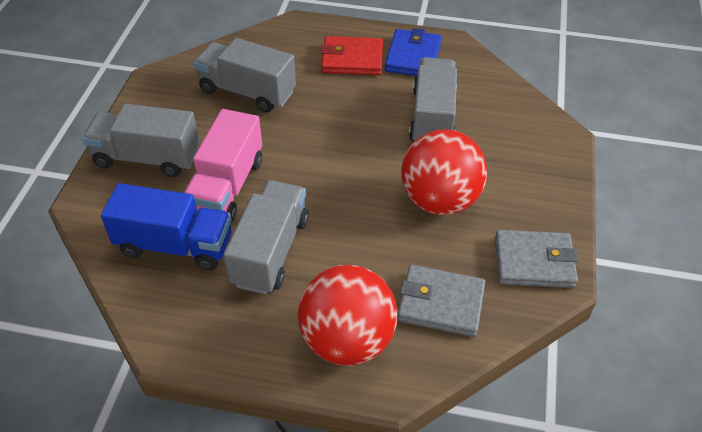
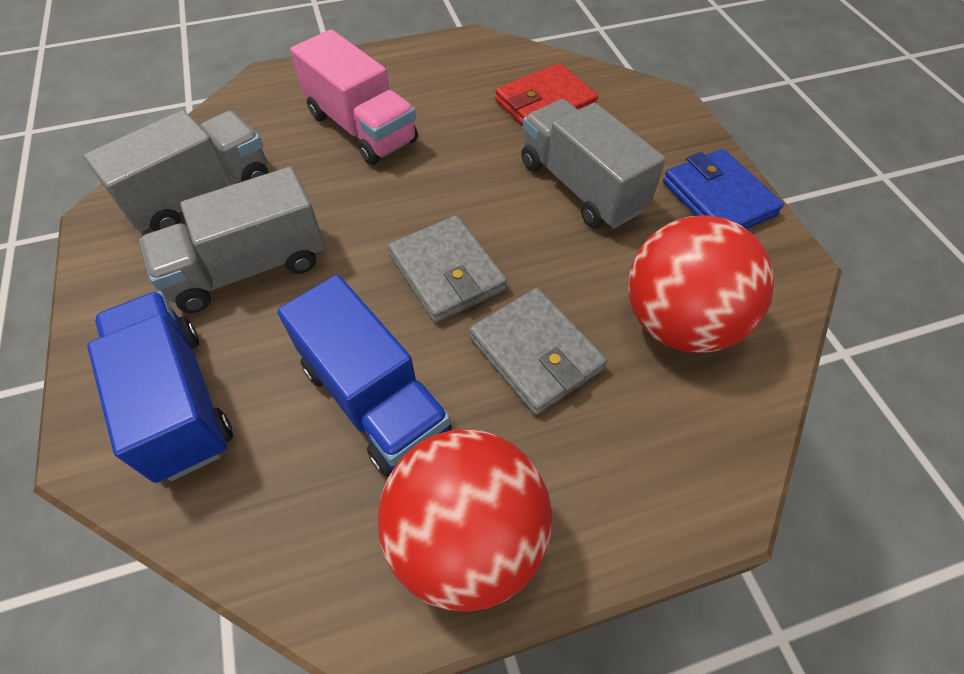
blue truck: 1 -> 2
grey truck: 4 -> 3

